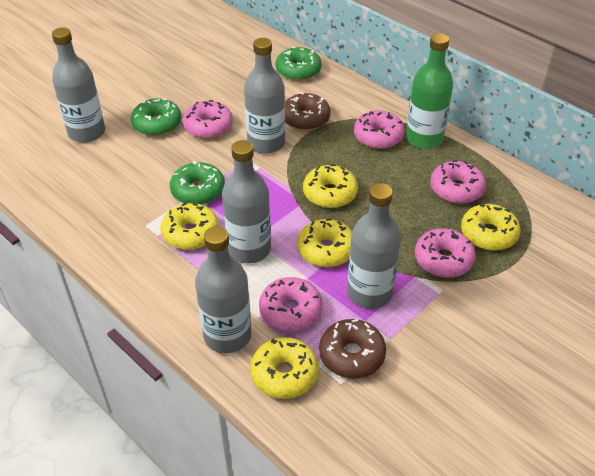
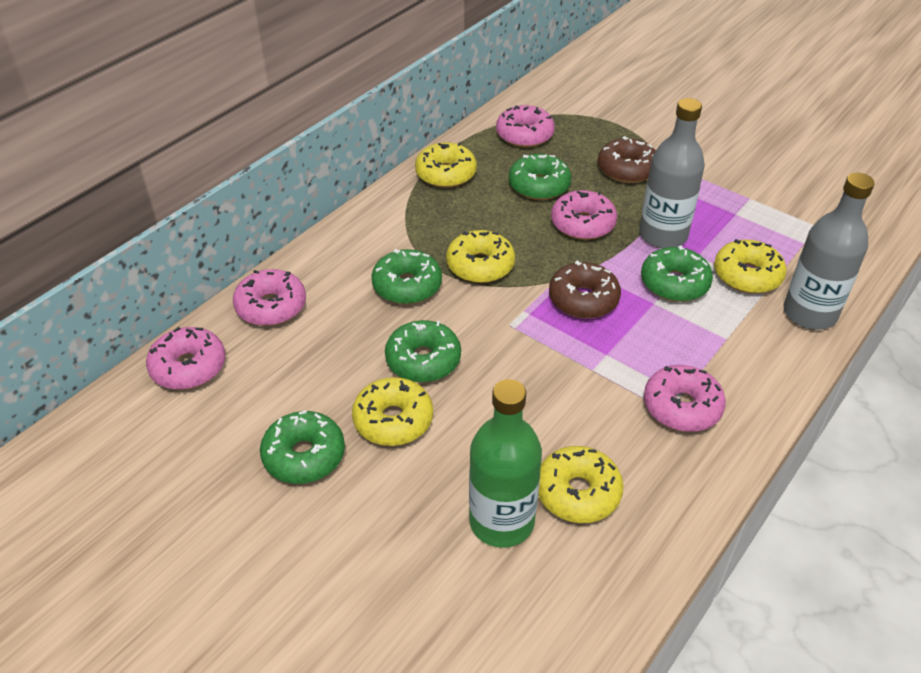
green donut: 3 -> 5
grey bottle: 5 -> 2

